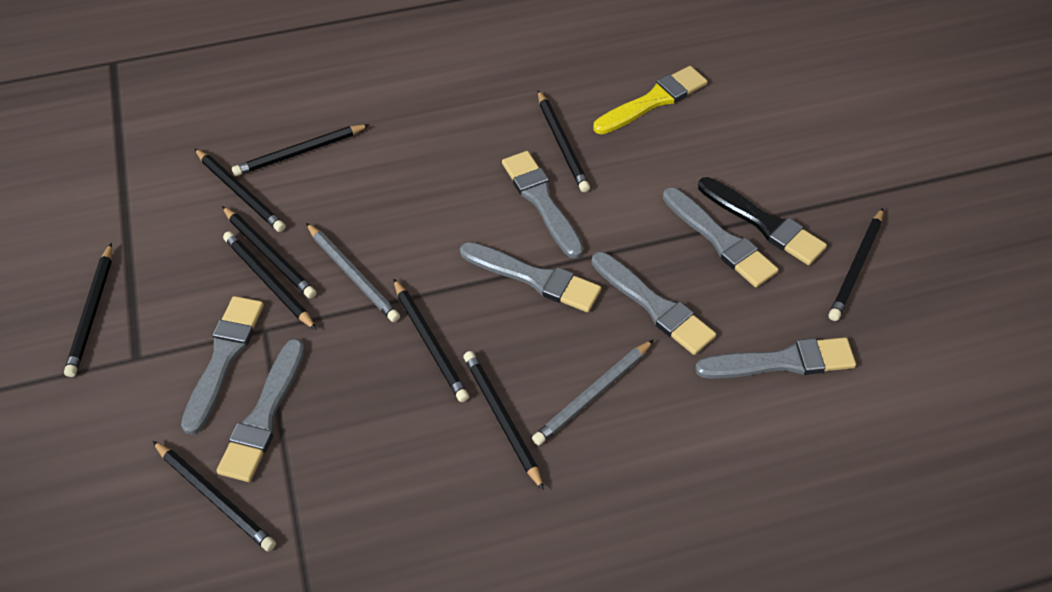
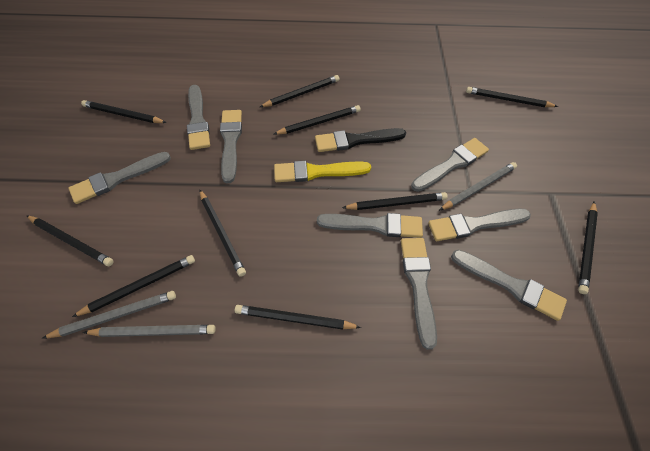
grey brush: 7 -> 8
grey pencil: 2 -> 3

